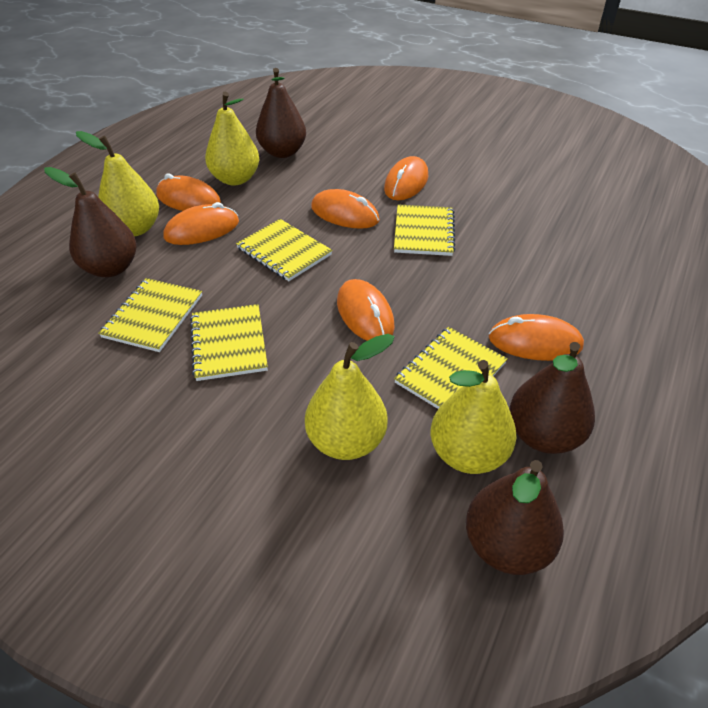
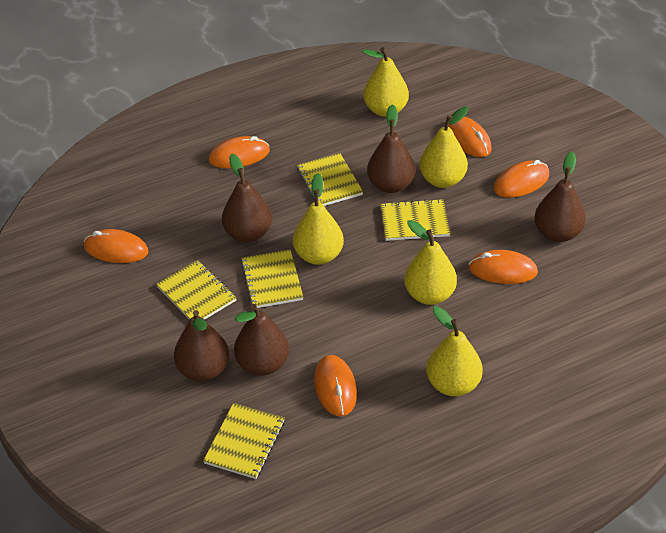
brown pear: 4 -> 5
yellow pear: 4 -> 5

